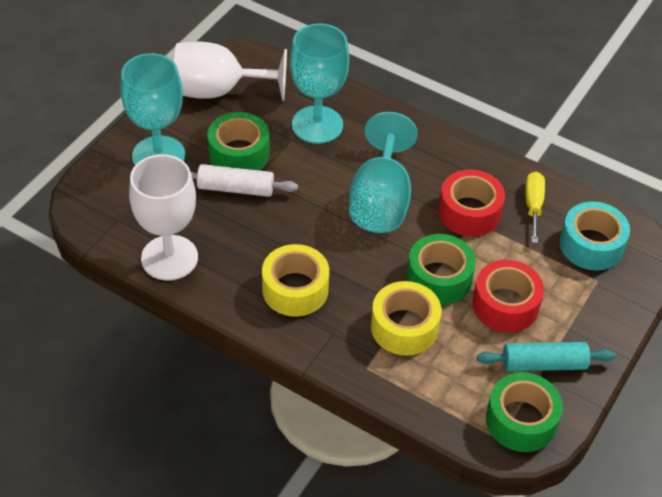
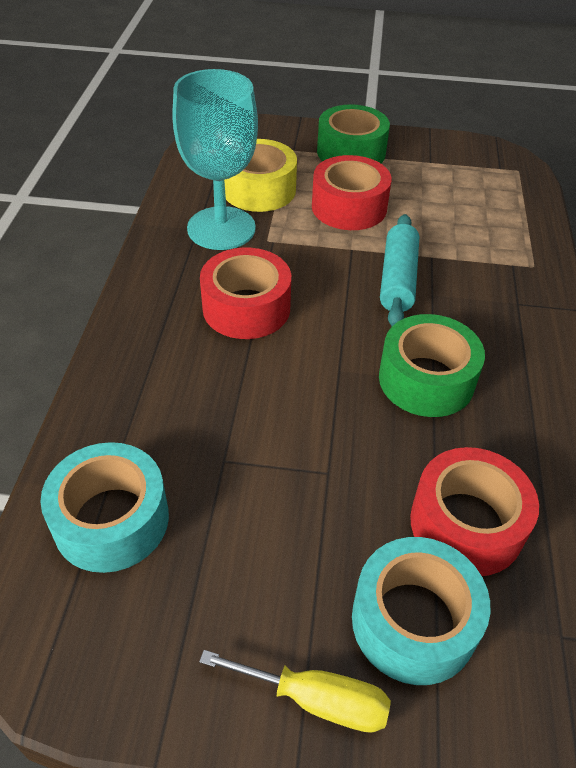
green tape: 3 -> 2
red tape: 2 -> 3
turquoise goblet: 3 -> 1
turquoise tape: 1 -> 2
white goblet: 2 -> 0
white rolling pin: 1 -> 0
yellow tape: 2 -> 1

